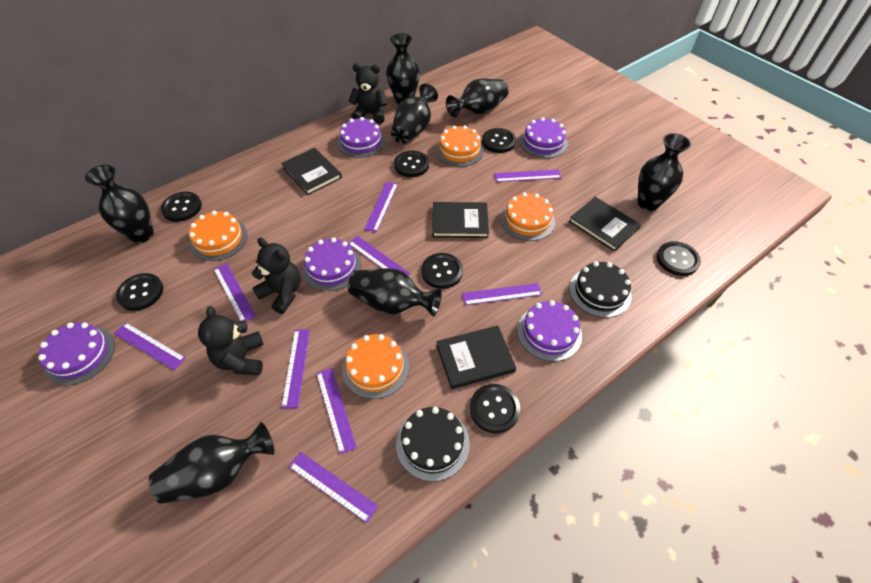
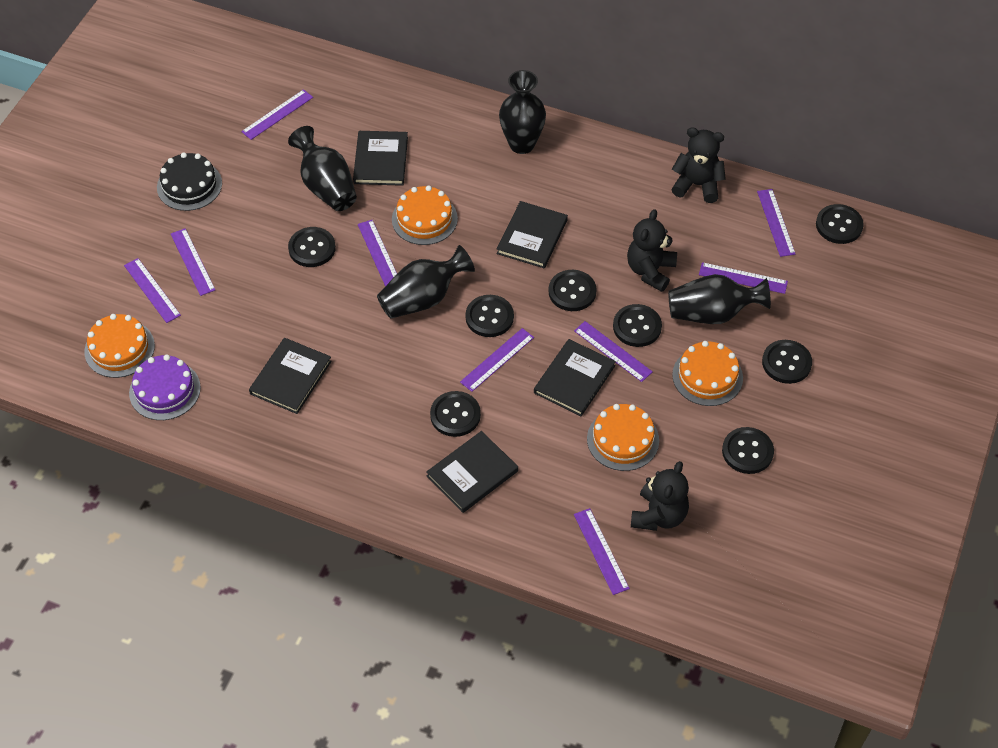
black book: 4 -> 5
black button: 7 -> 8
black cake: 2 -> 1
black vase: 7 -> 4
purple cake: 5 -> 1

